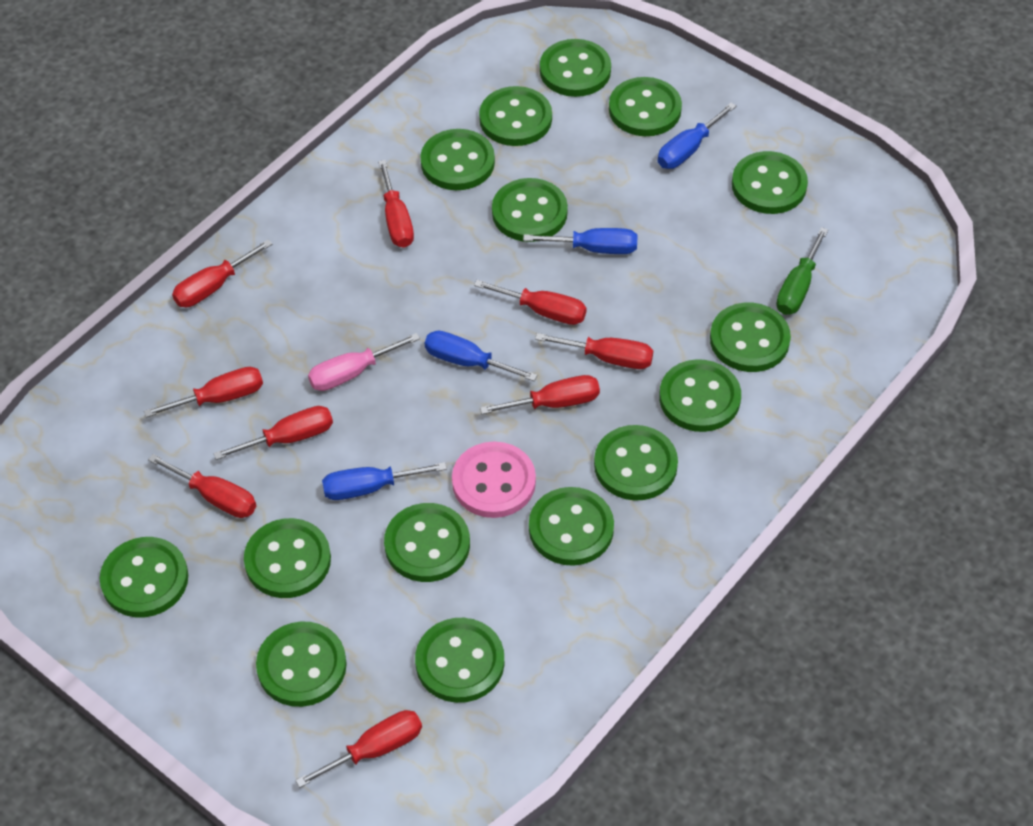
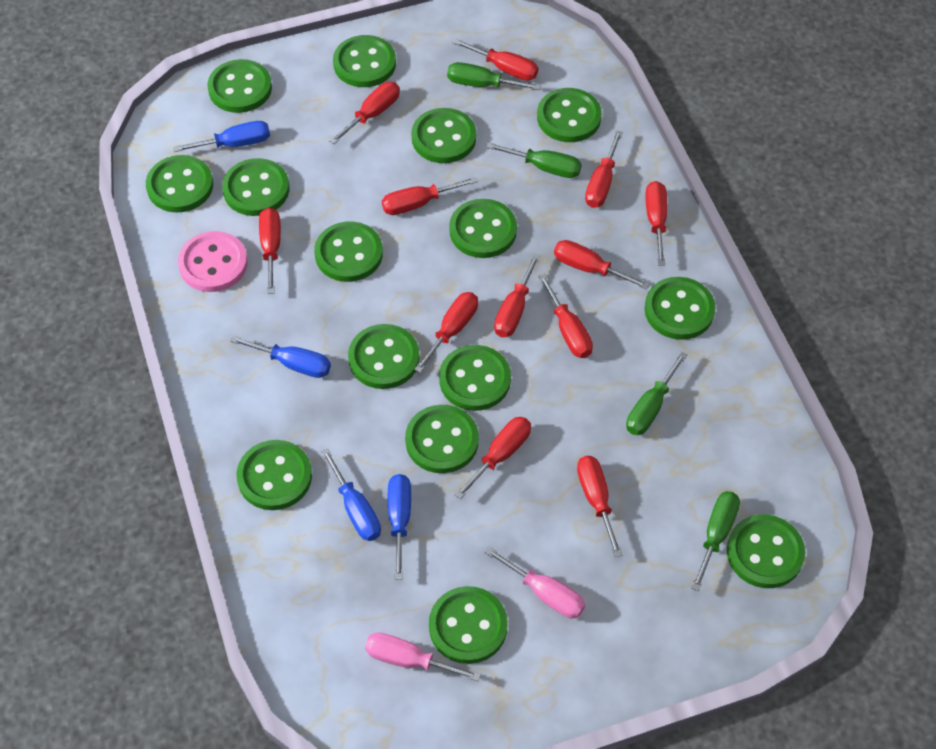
green screwdriver: 1 -> 4
pink screwdriver: 1 -> 2
red screwdriver: 9 -> 12

